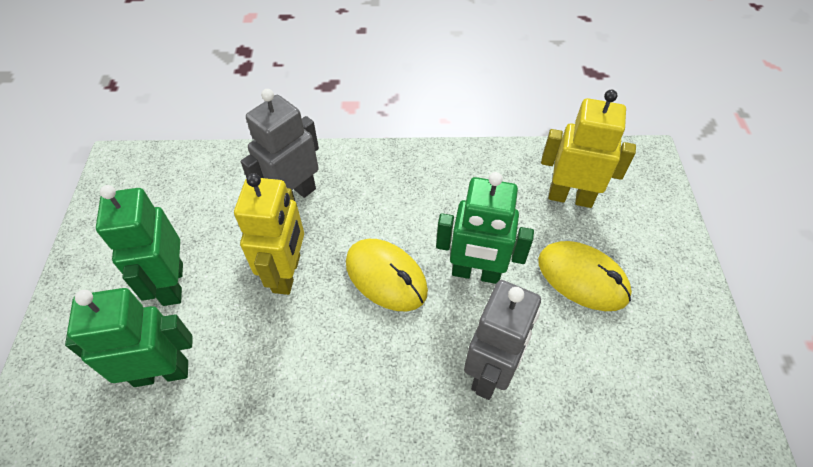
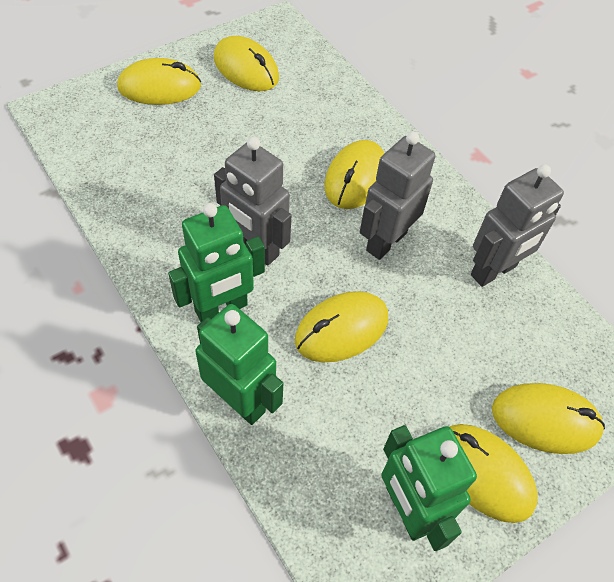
grey robot: 2 -> 3
yellow mouse: 2 -> 6
yellow robot: 2 -> 0

